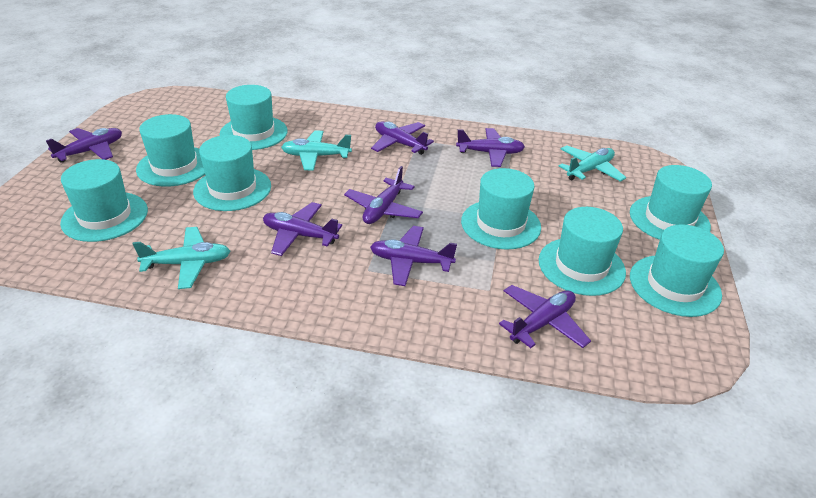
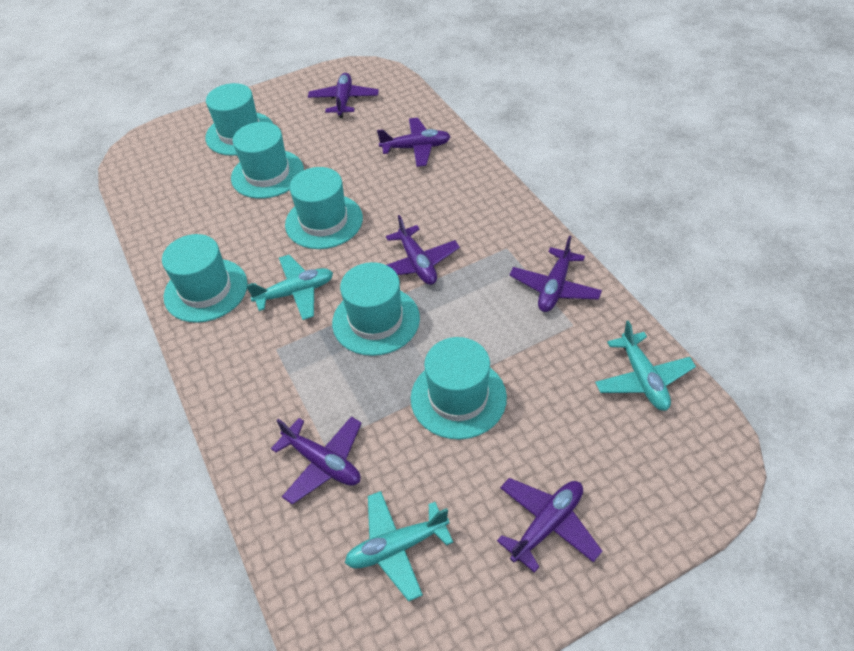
purple plane: 7 -> 6
turquoise hat: 8 -> 6

